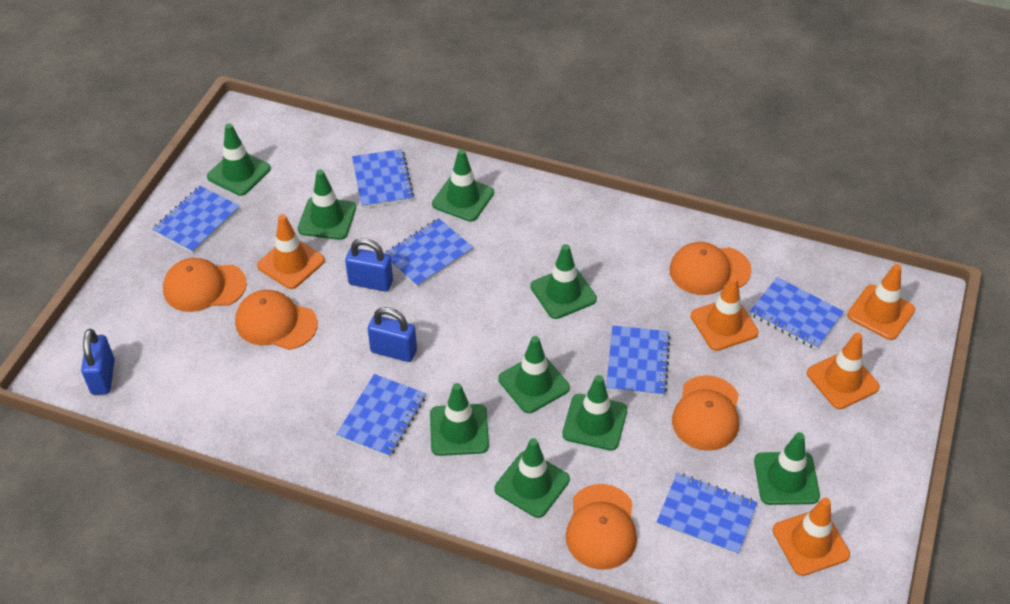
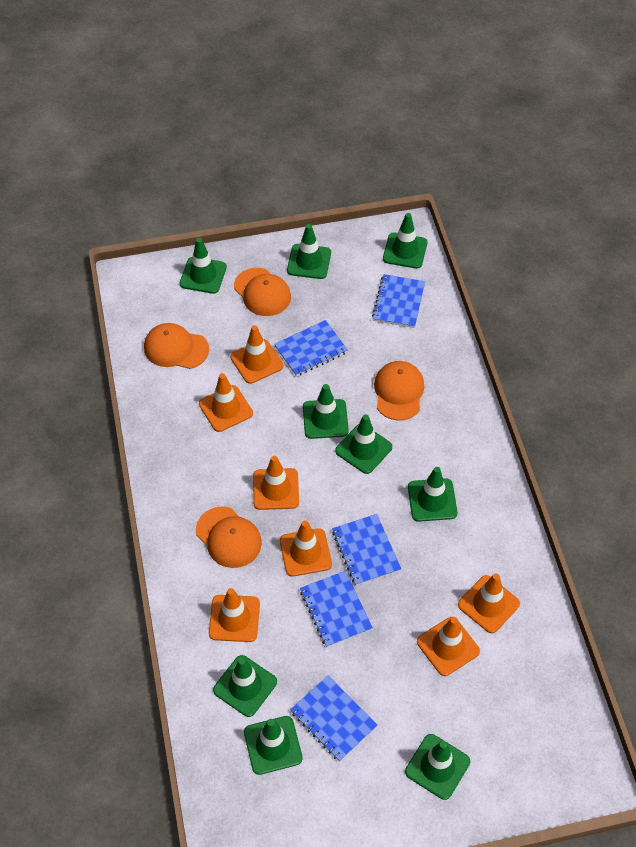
blue notebook: 7 -> 5
blue padlock: 3 -> 0
orange cap: 5 -> 4
orange traffic cone: 5 -> 7

